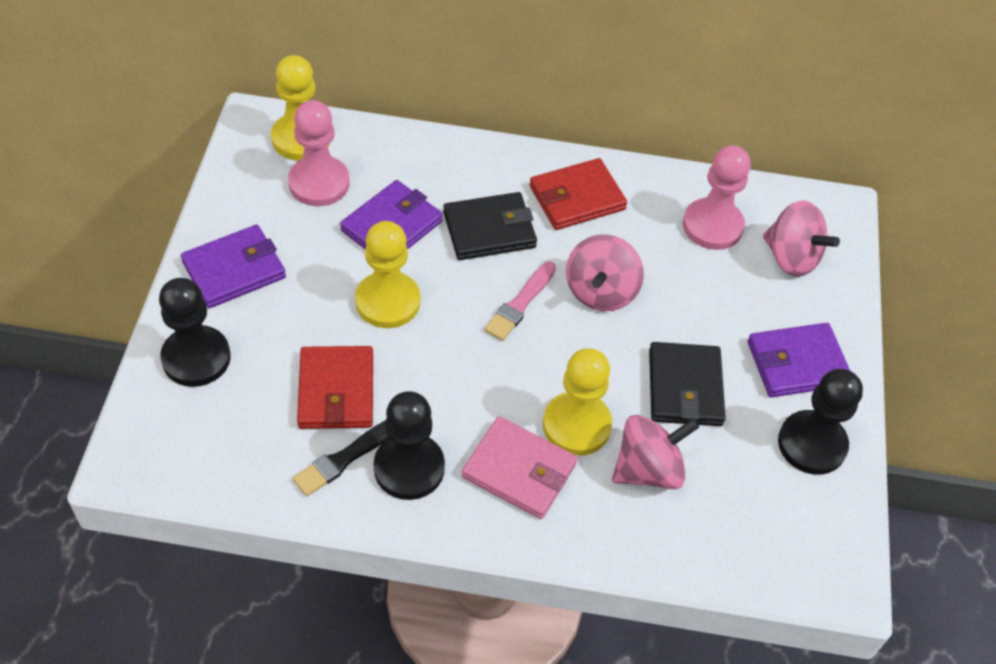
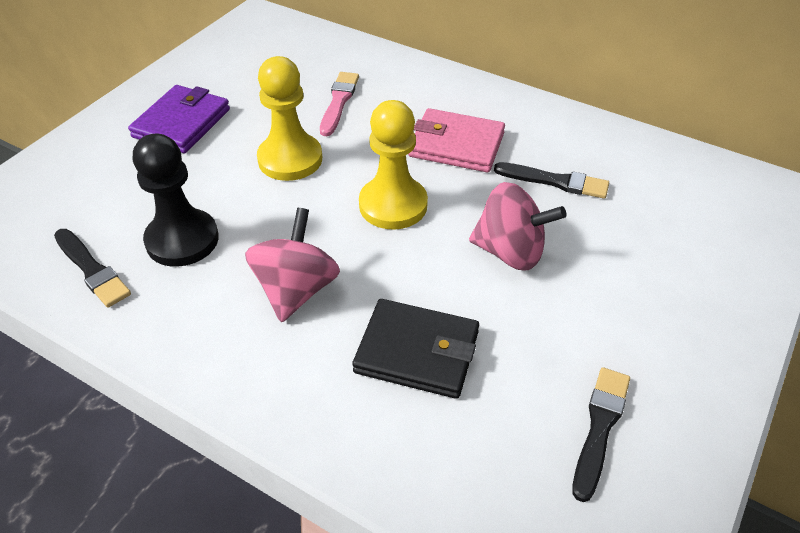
black brush: 1 -> 3
black pawn: 3 -> 1
black wallet: 2 -> 1
pink pawn: 2 -> 0
pink spinning top: 3 -> 2
purple wallet: 3 -> 1
red wallet: 2 -> 0
yellow pawn: 3 -> 2

